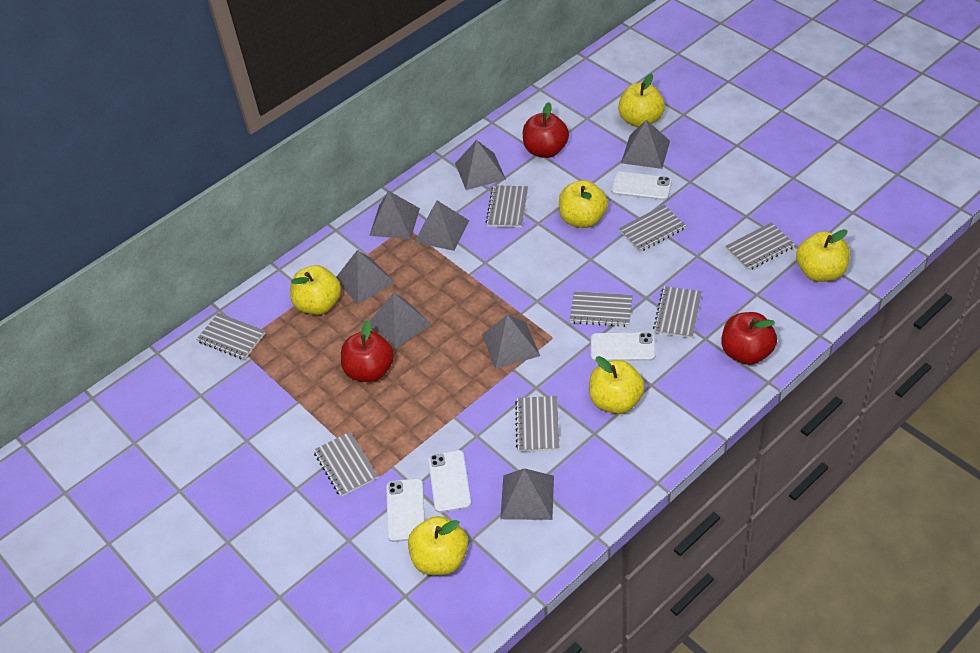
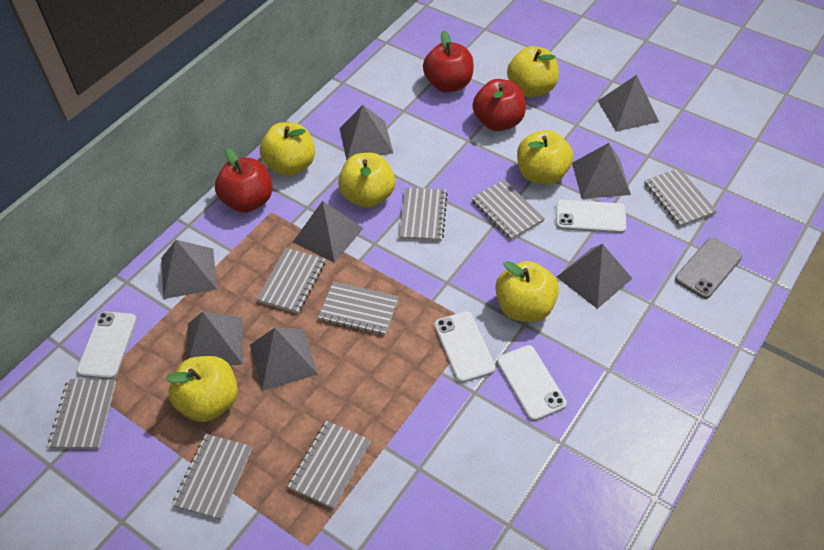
grey phone: 0 -> 1

